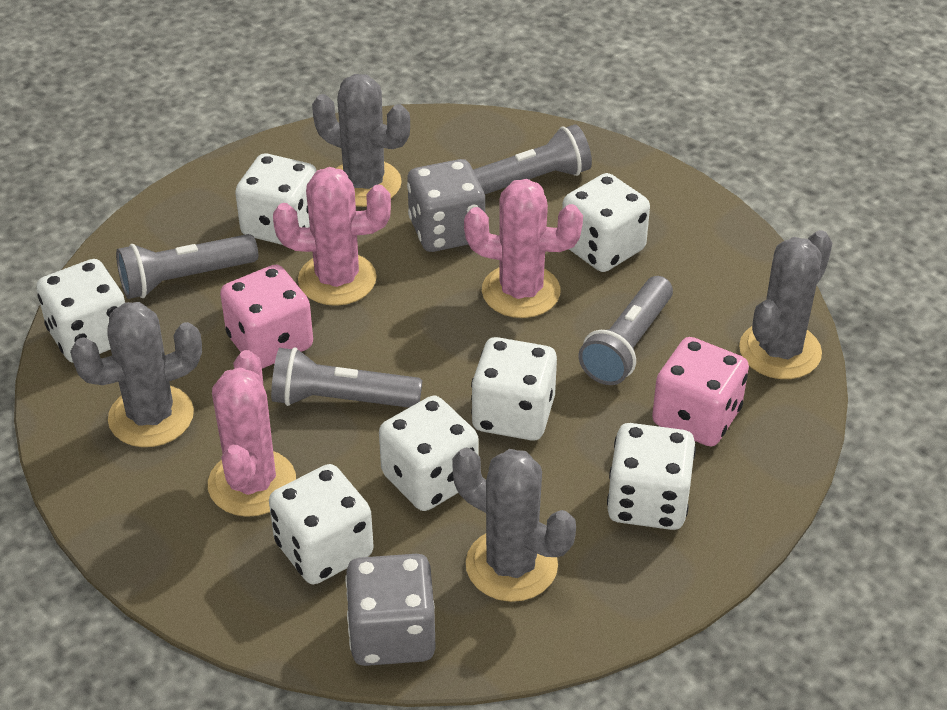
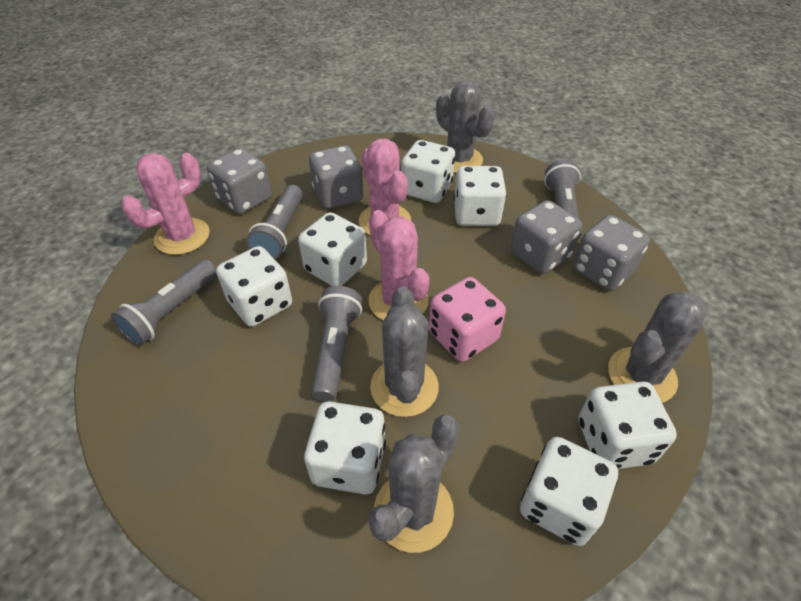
grey dice: 2 -> 4
pink dice: 2 -> 1

